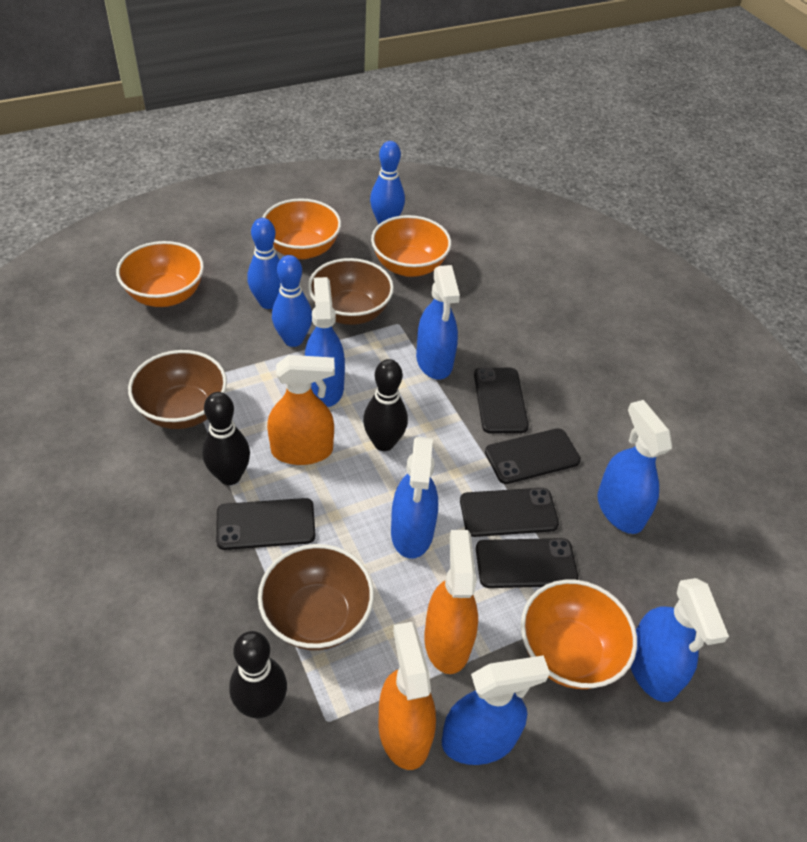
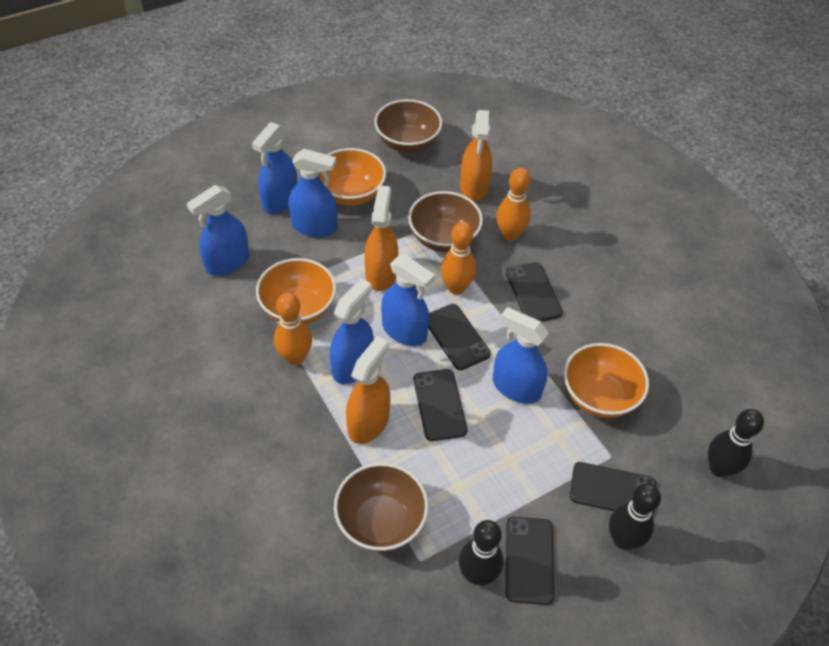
blue bowling pin: 3 -> 0
orange bowl: 4 -> 3
orange bowling pin: 0 -> 3

